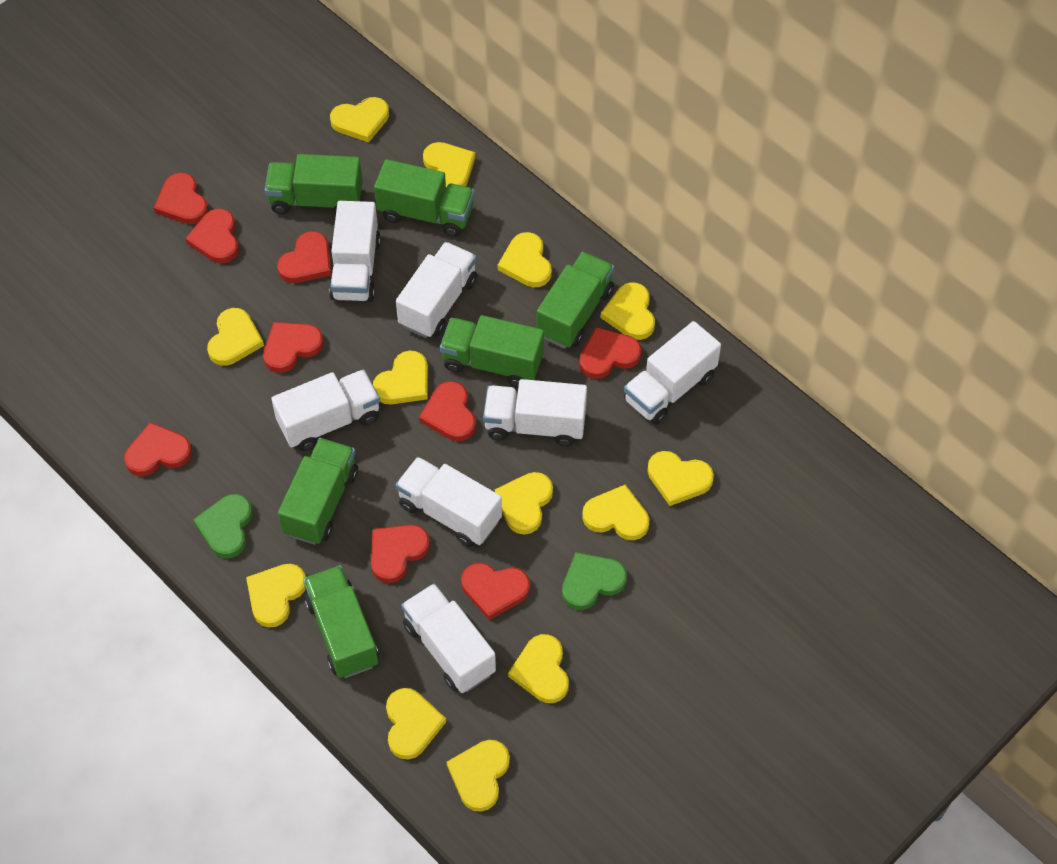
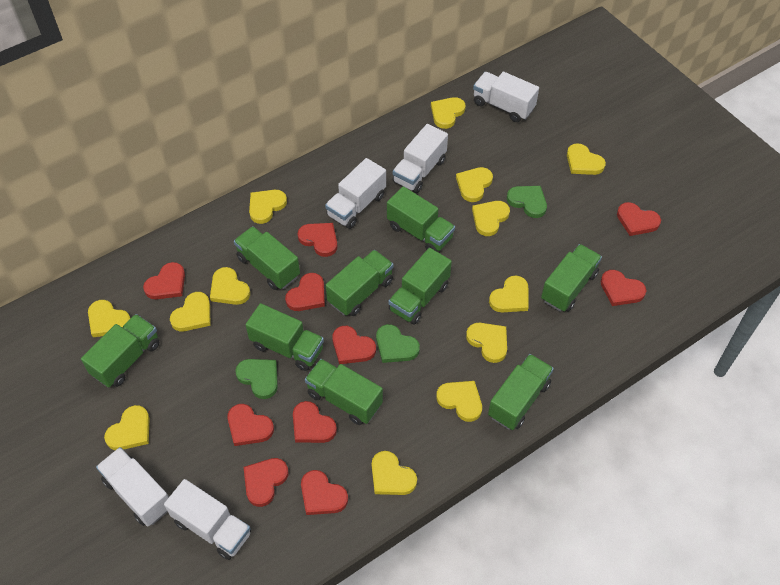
green heart: 2 -> 3
green truck: 6 -> 9
red heart: 9 -> 10
white truck: 7 -> 5

